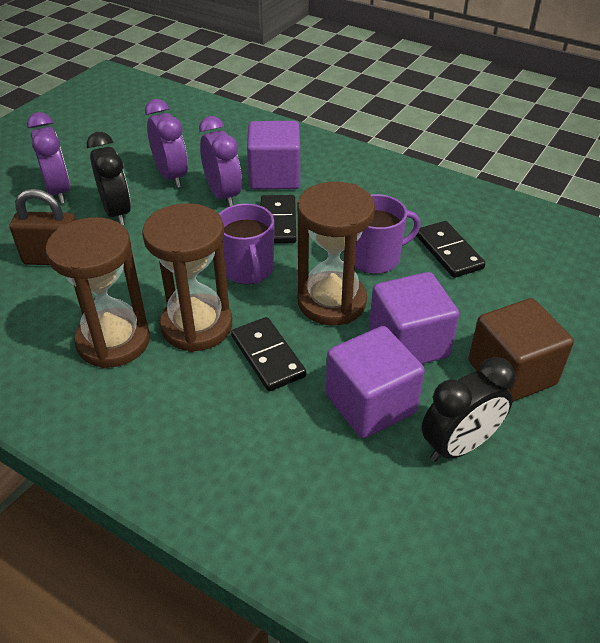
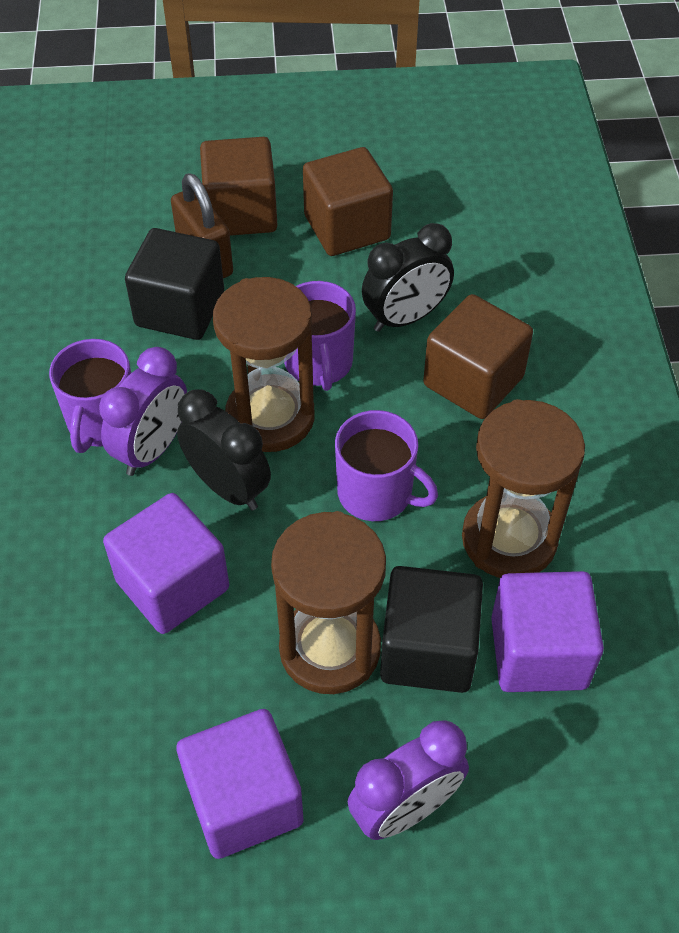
black cube: 0 -> 2
black domino: 3 -> 0
brown cube: 1 -> 3
purple clock: 3 -> 2
purple mug: 2 -> 3

